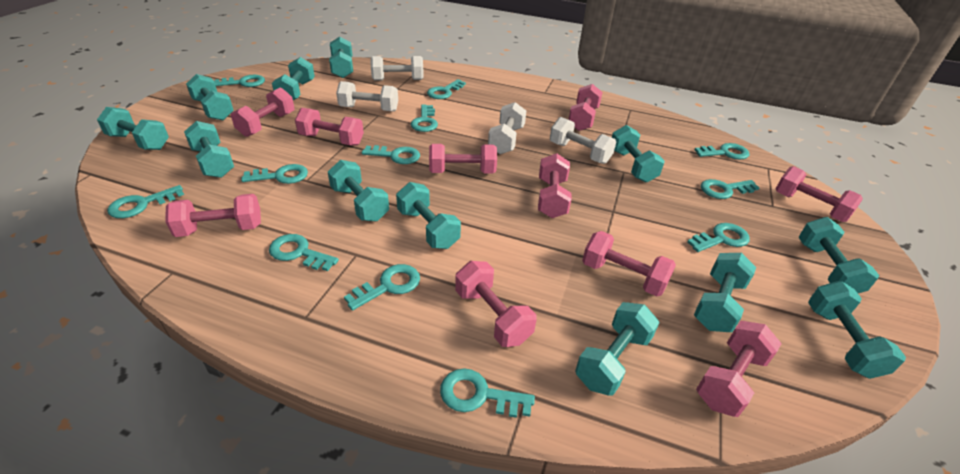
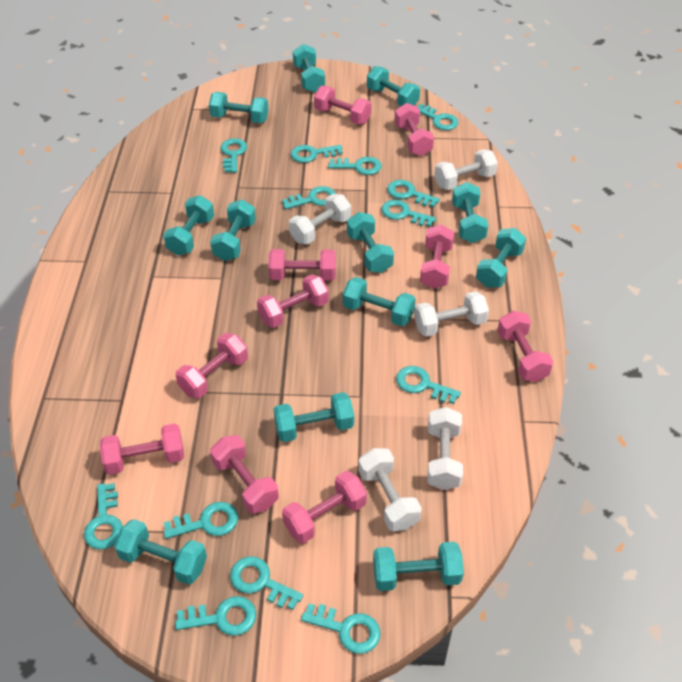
turquoise key: 12 -> 13
white dumbbell: 4 -> 5

